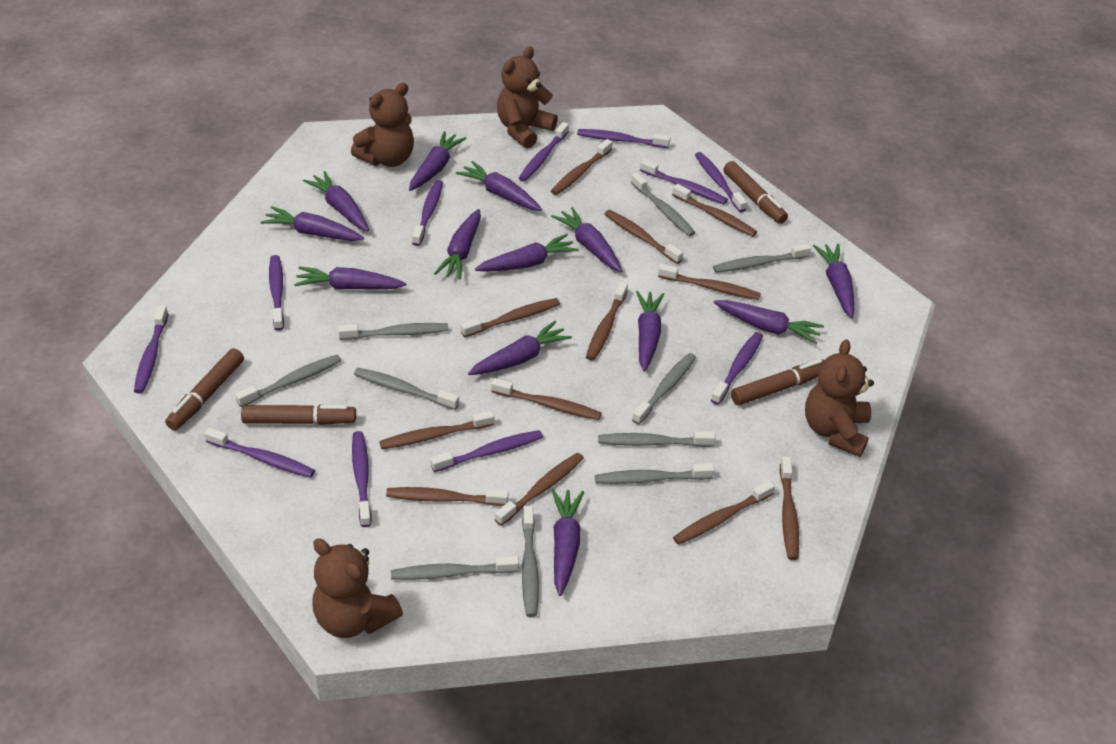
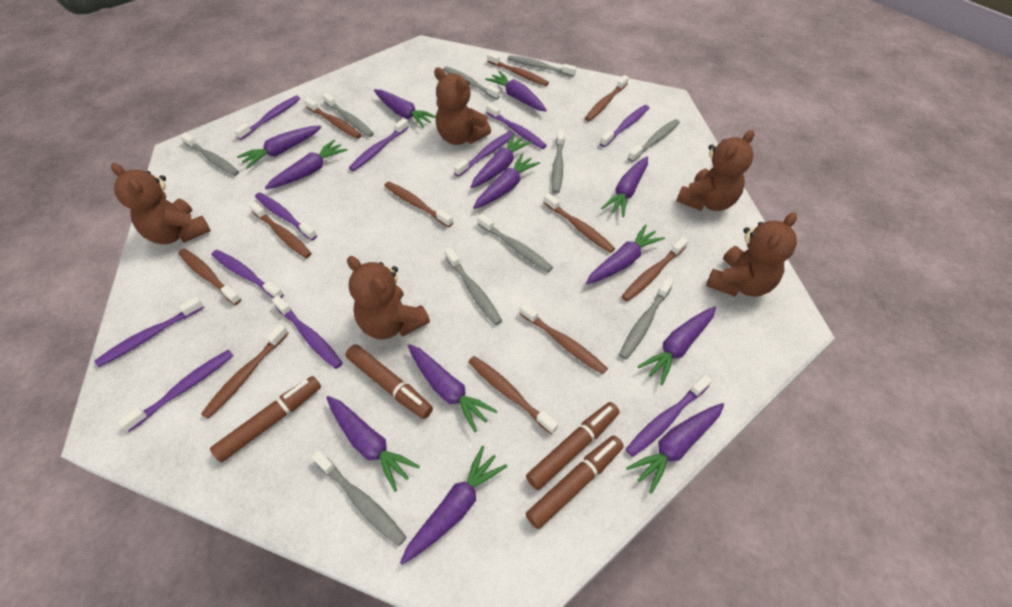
brown teddy bear: 4 -> 5
brown toothbrush: 12 -> 11

